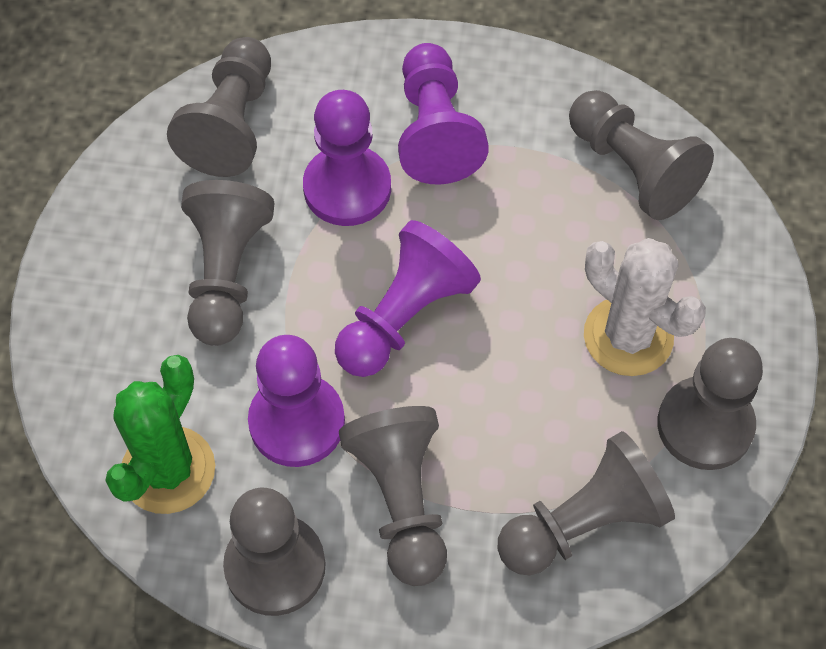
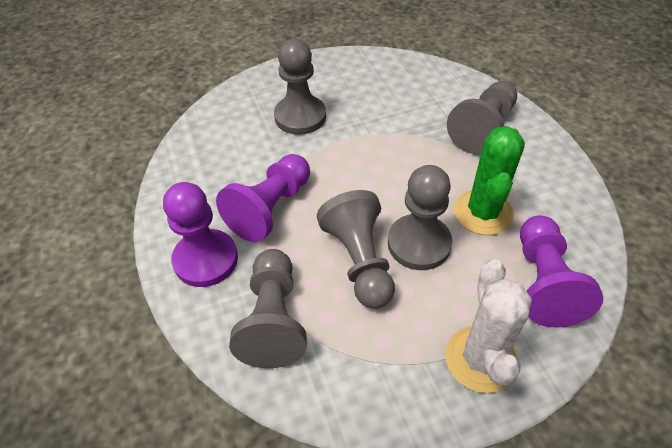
grey pawn: 7 -> 5
purple pawn: 4 -> 3

